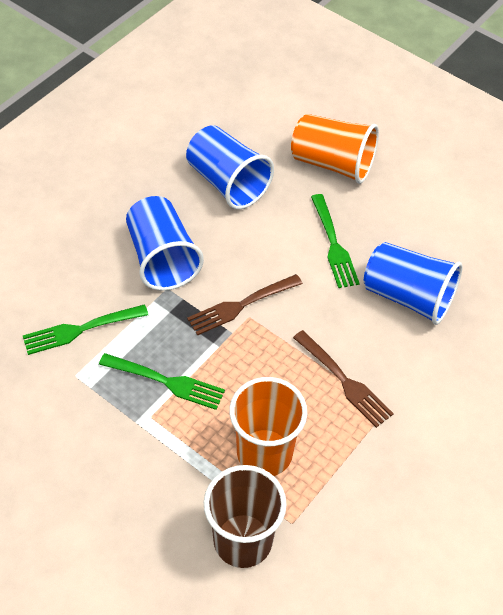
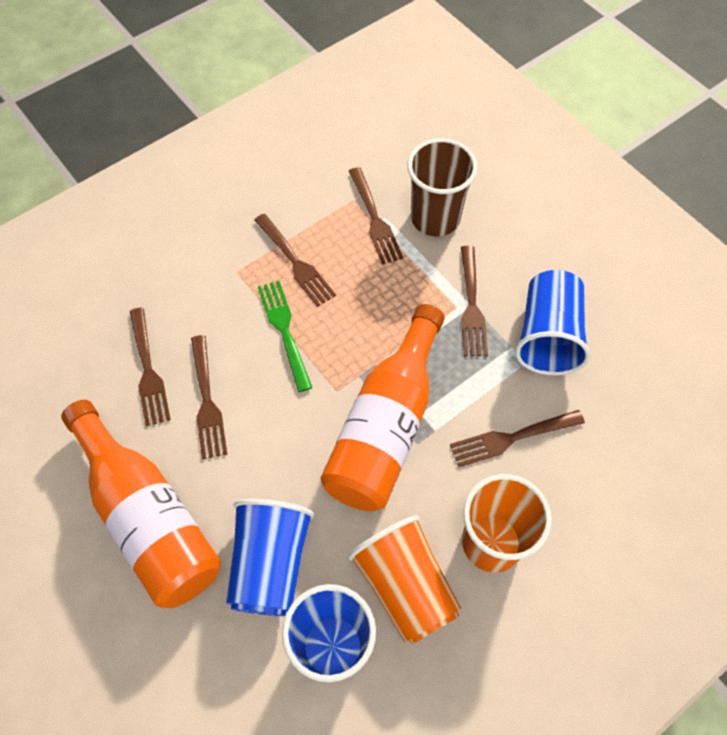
brown fork: 2 -> 6
green fork: 3 -> 1
orange bottle: 0 -> 2

